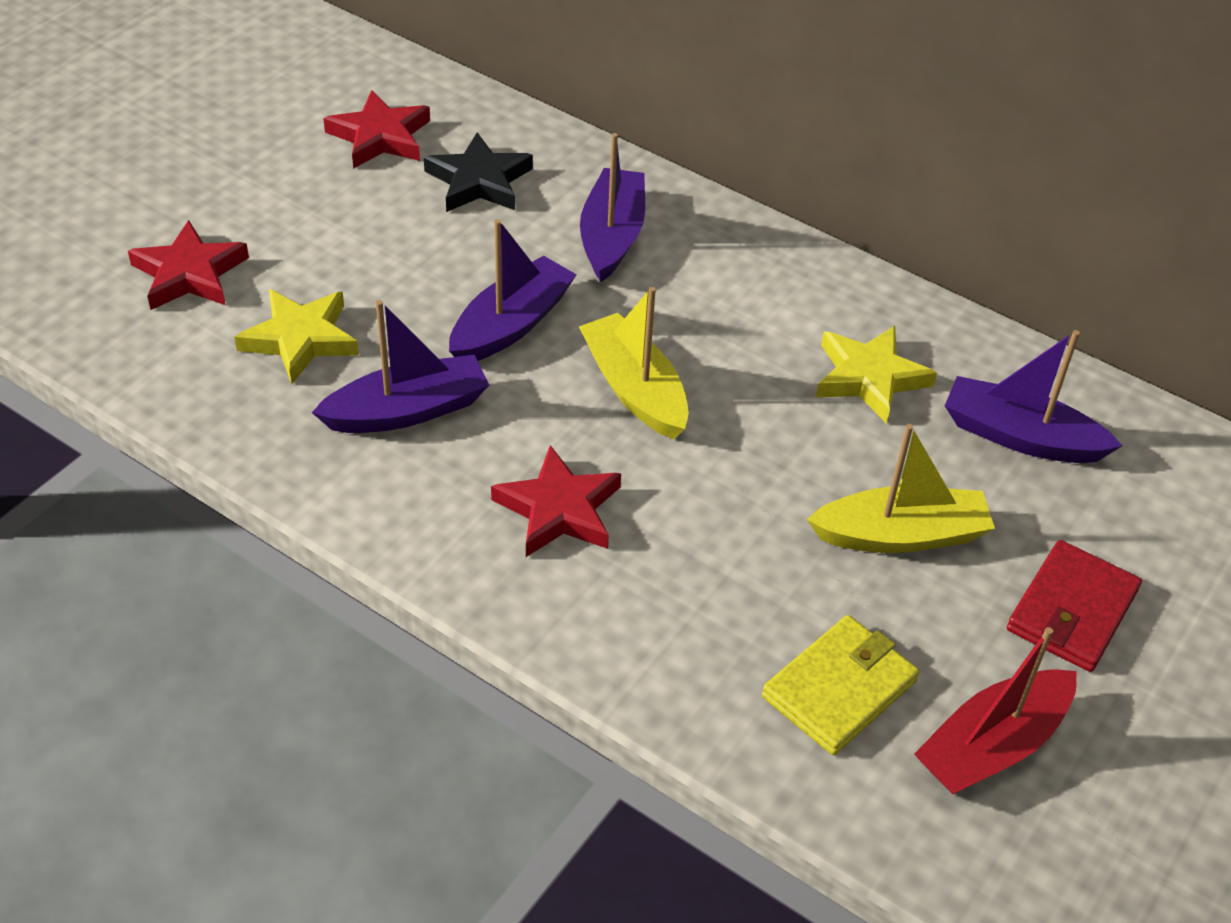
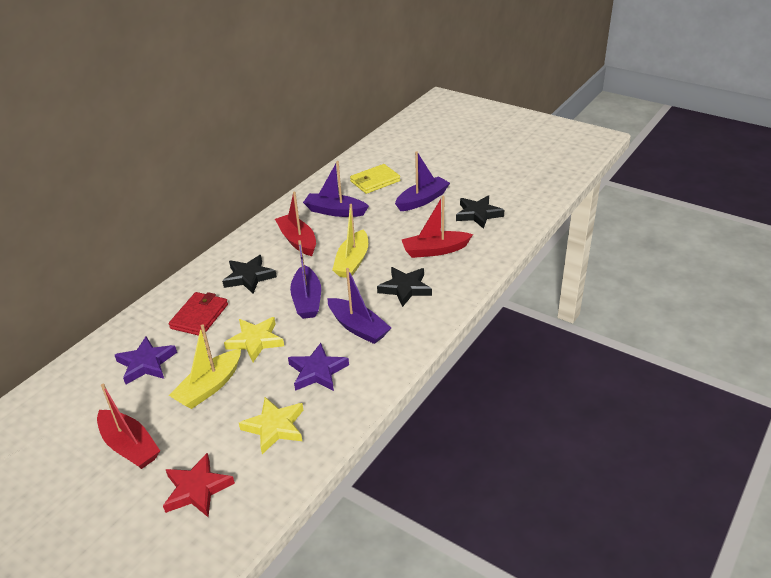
black star: 1 -> 3
purple star: 0 -> 2
red boat: 1 -> 3
red star: 3 -> 1

